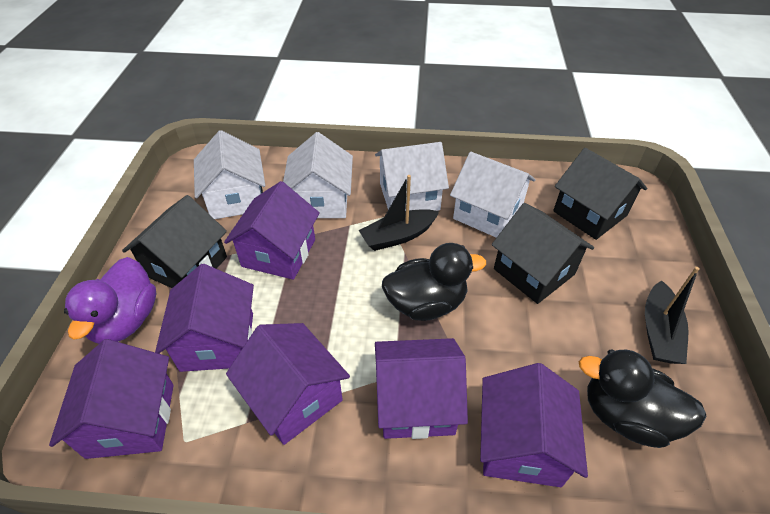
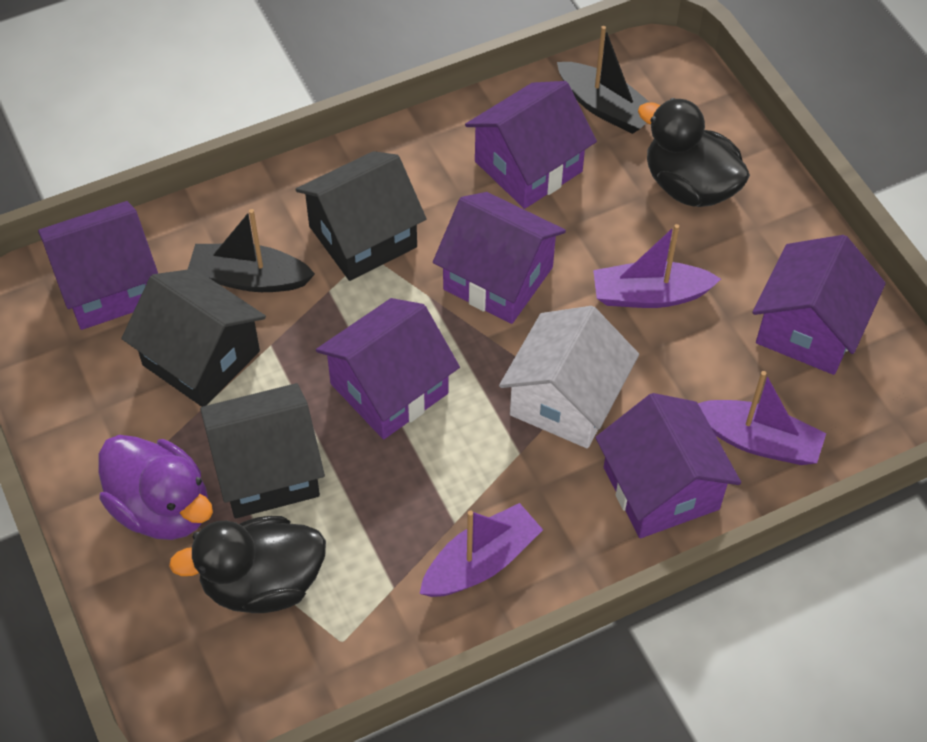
purple boat: 0 -> 3
white house: 4 -> 1

